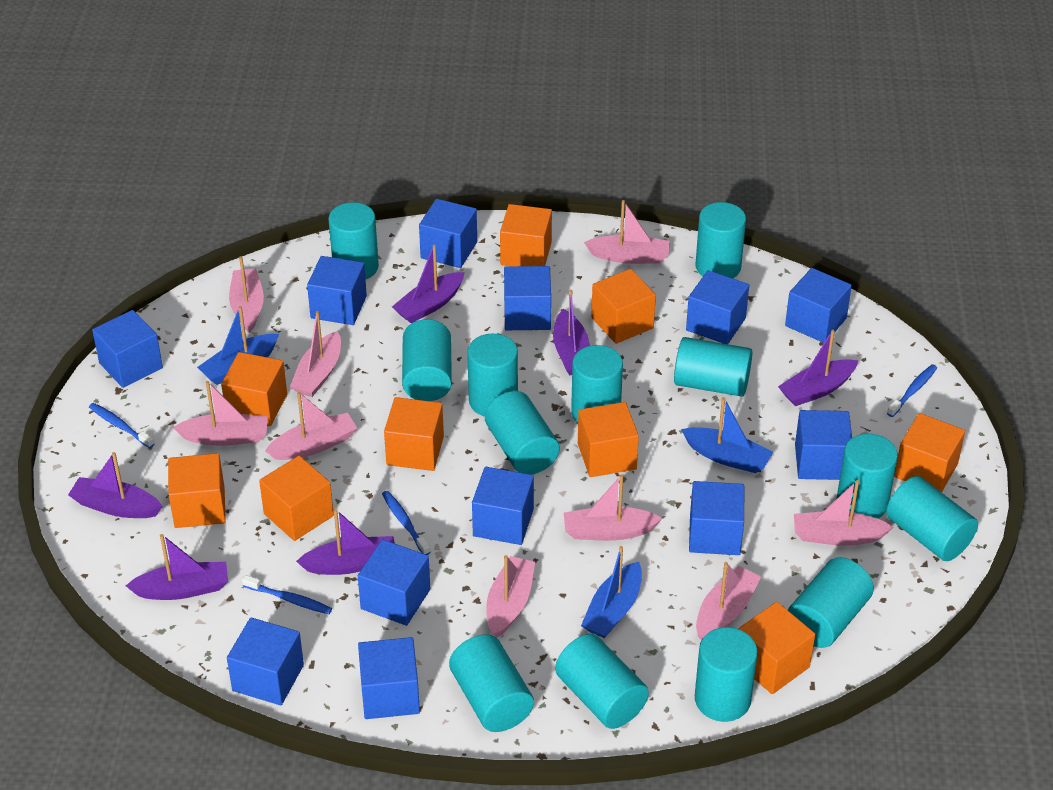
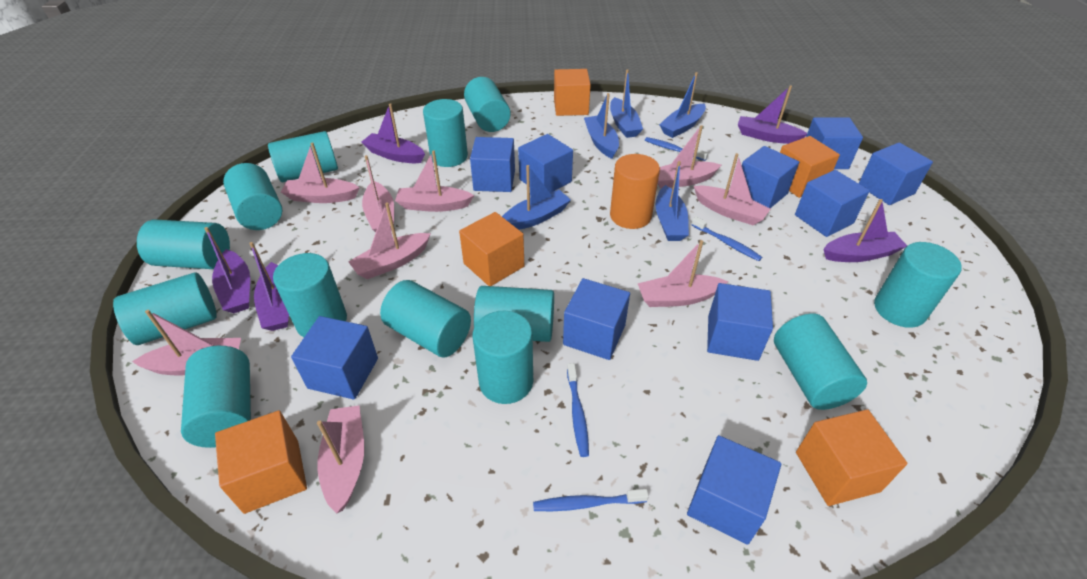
blue boat: 3 -> 5
blue cube: 12 -> 10
orange cube: 9 -> 5
orange cylinder: 0 -> 1
purple boat: 6 -> 5

